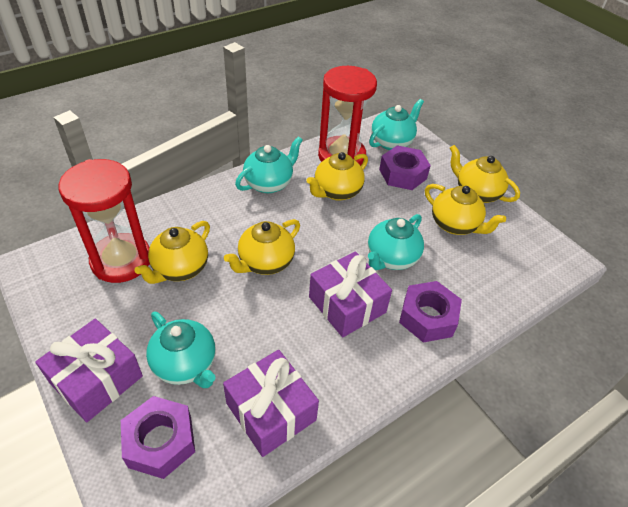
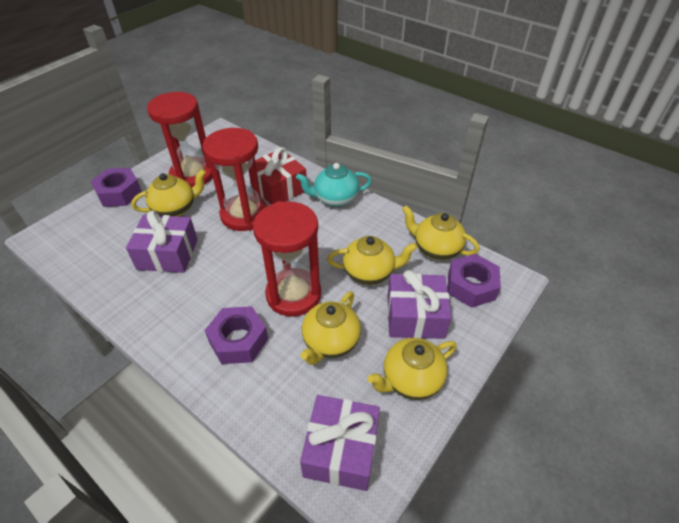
red gift: 0 -> 1
red hourglass: 2 -> 3
turquoise teapot: 4 -> 1

